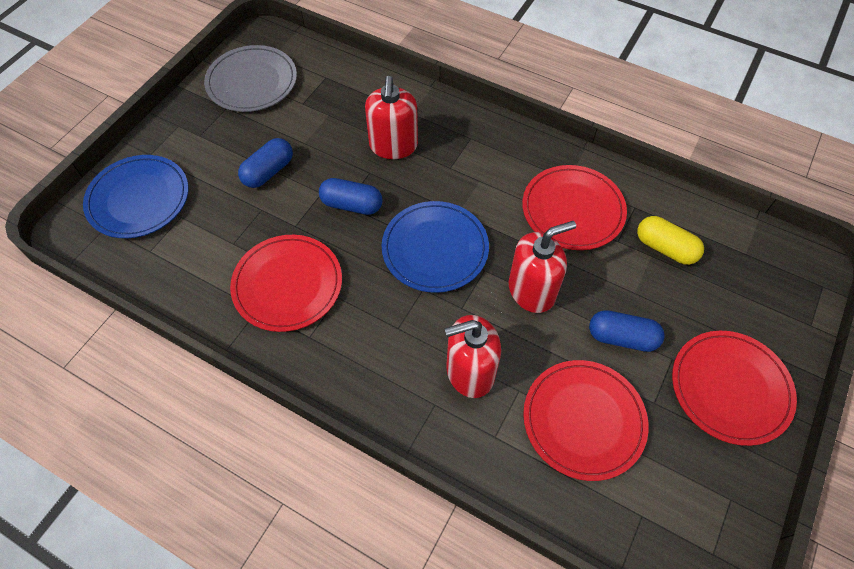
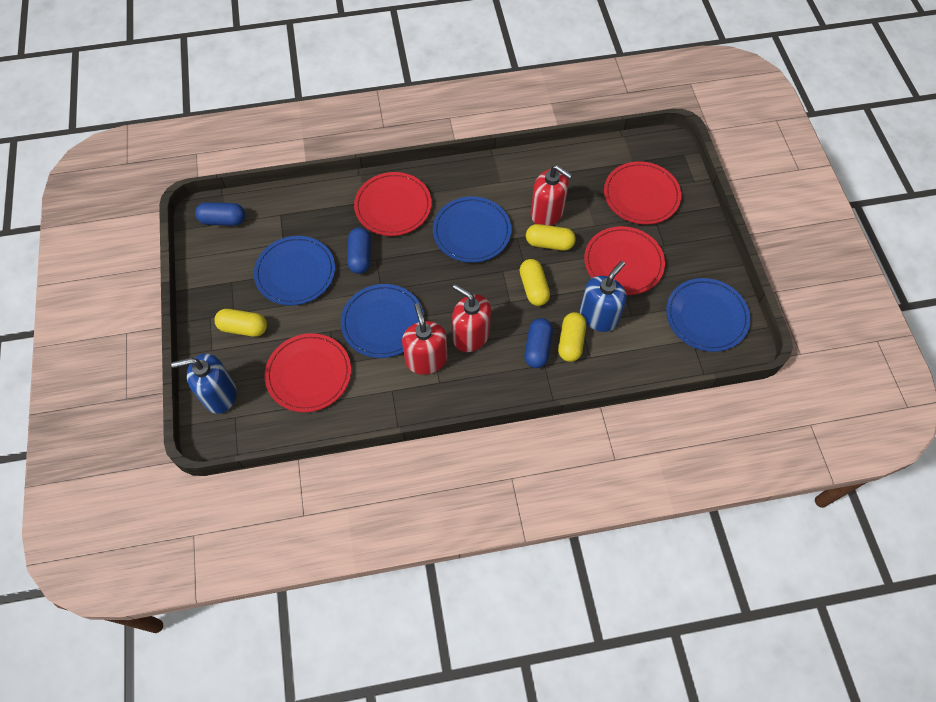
blue plate: 2 -> 4
blue soap dispenser: 0 -> 2
grey plate: 1 -> 0
yellow capsule: 1 -> 4

